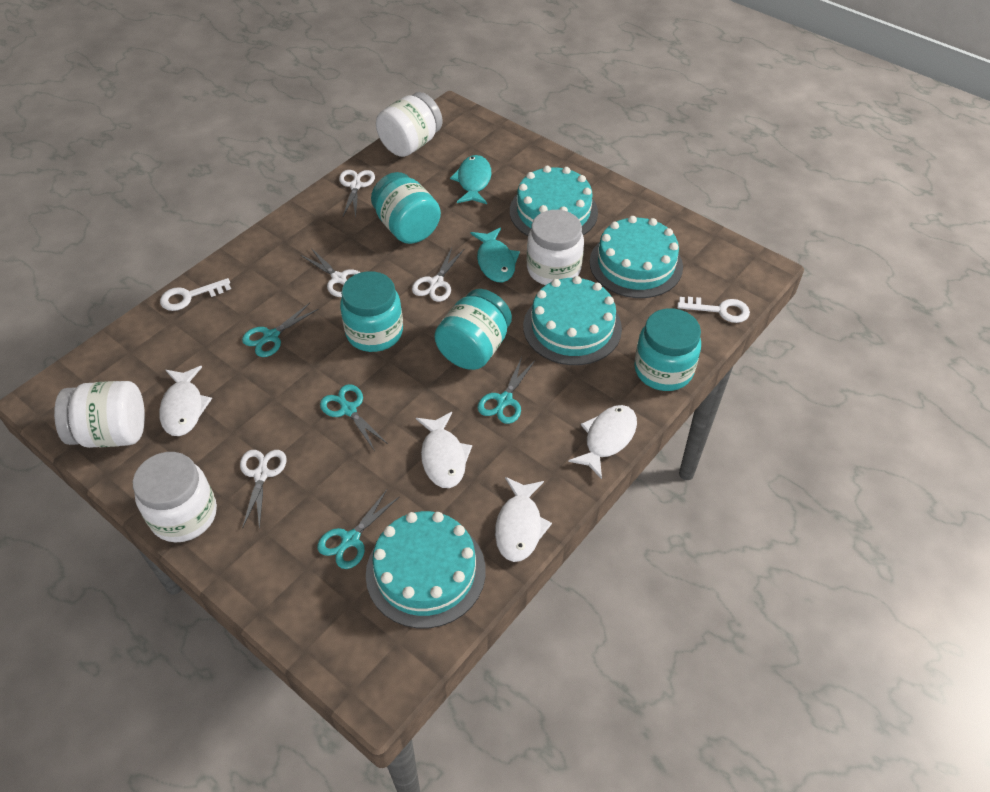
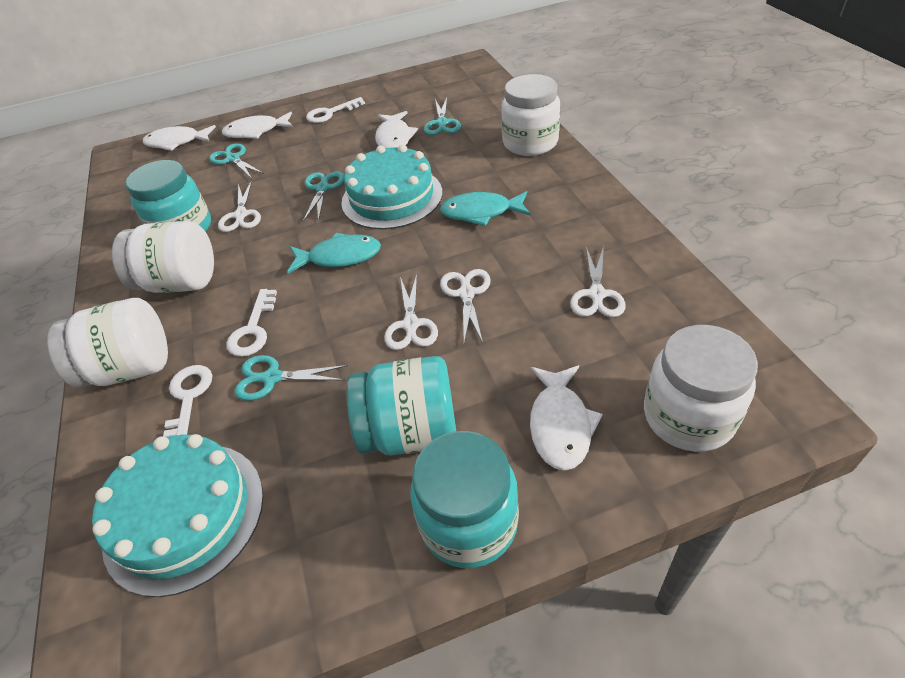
turquoise cake: 4 -> 2
turquoise jar: 4 -> 3
white key: 2 -> 3

